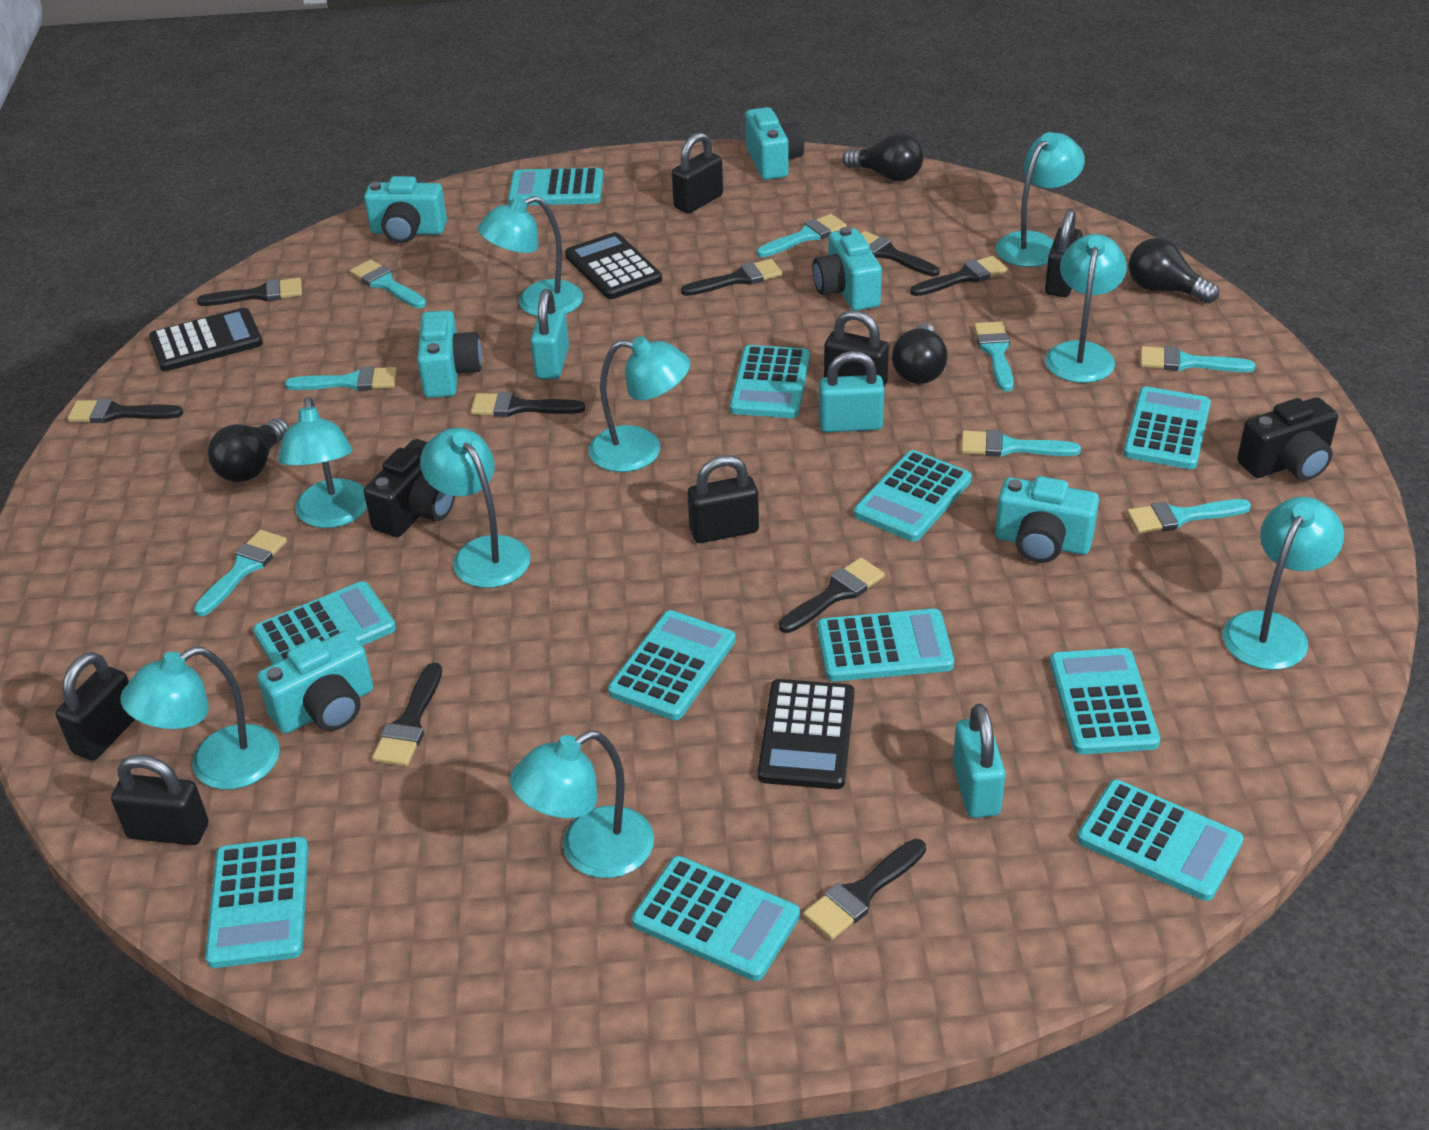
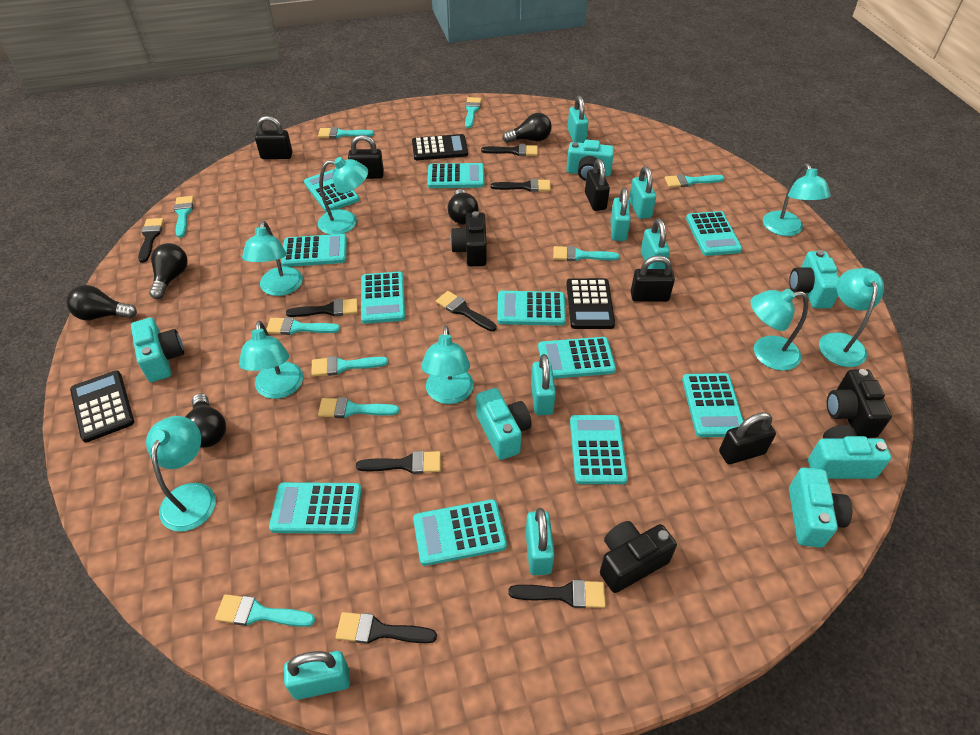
black brush: 9 -> 8
black camera: 2 -> 3
black light bulb: 4 -> 5
black padlock: 6 -> 5
turquoise brush: 8 -> 9
turquoise lamp: 9 -> 8
turquoise padlock: 3 -> 7

